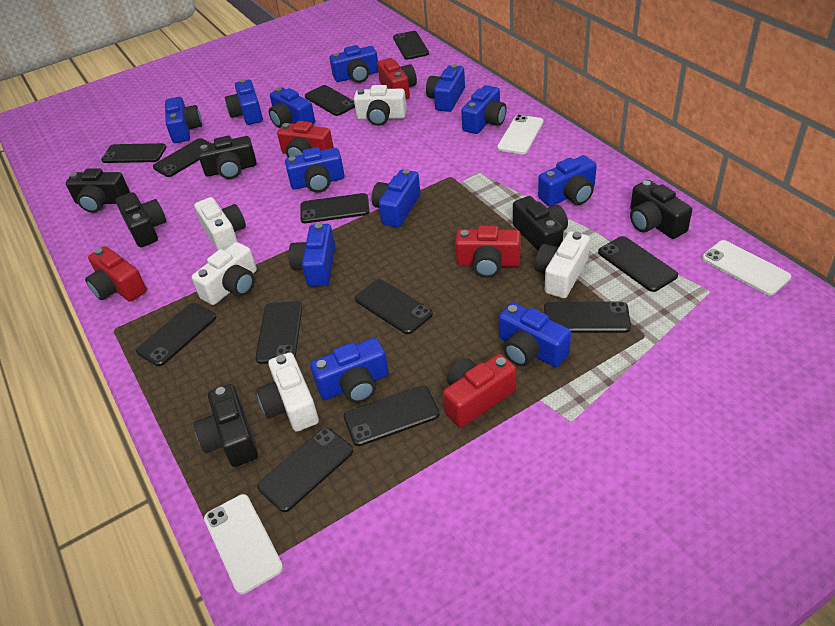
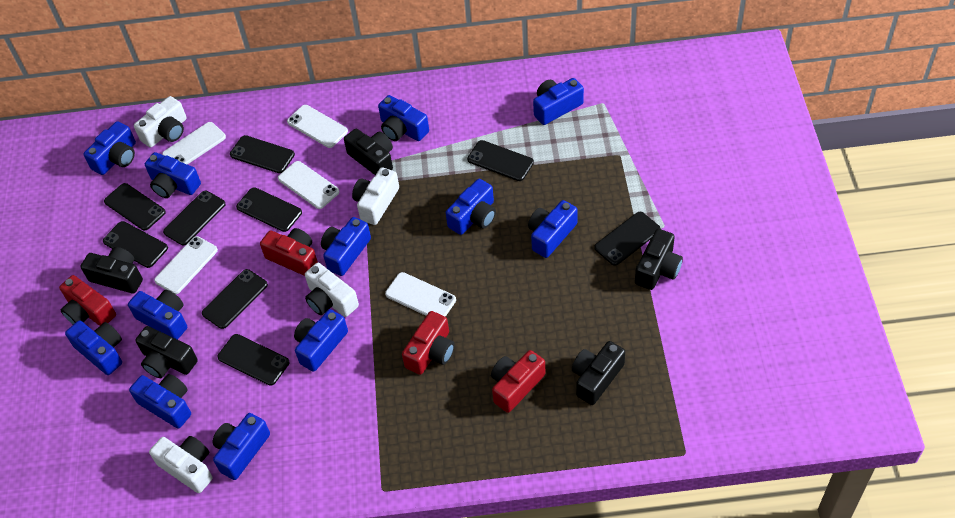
black camera: 6 -> 5
black phone: 12 -> 9
red camera: 5 -> 4
white camera: 5 -> 4
white phone: 3 -> 5

